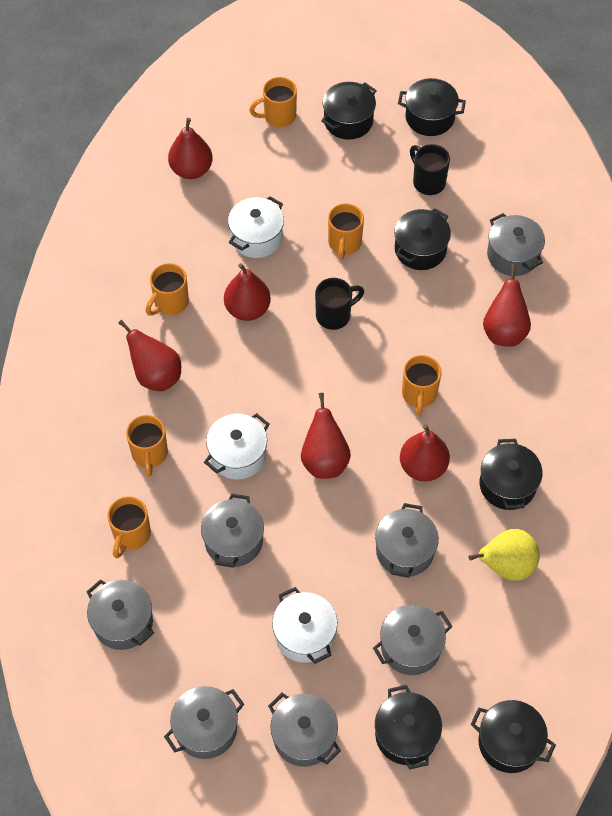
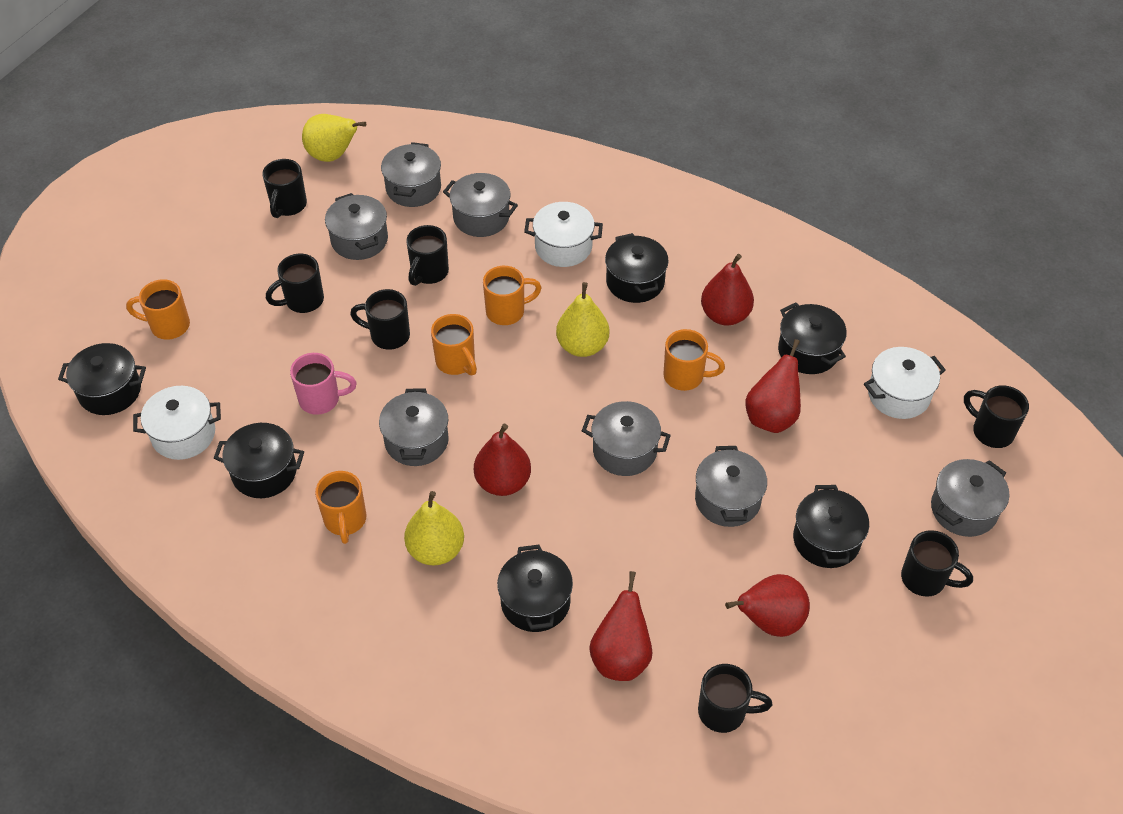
black mug: 2 -> 7
orange mug: 6 -> 5
pink mug: 0 -> 1
red pear: 6 -> 5
yellow pear: 1 -> 3

